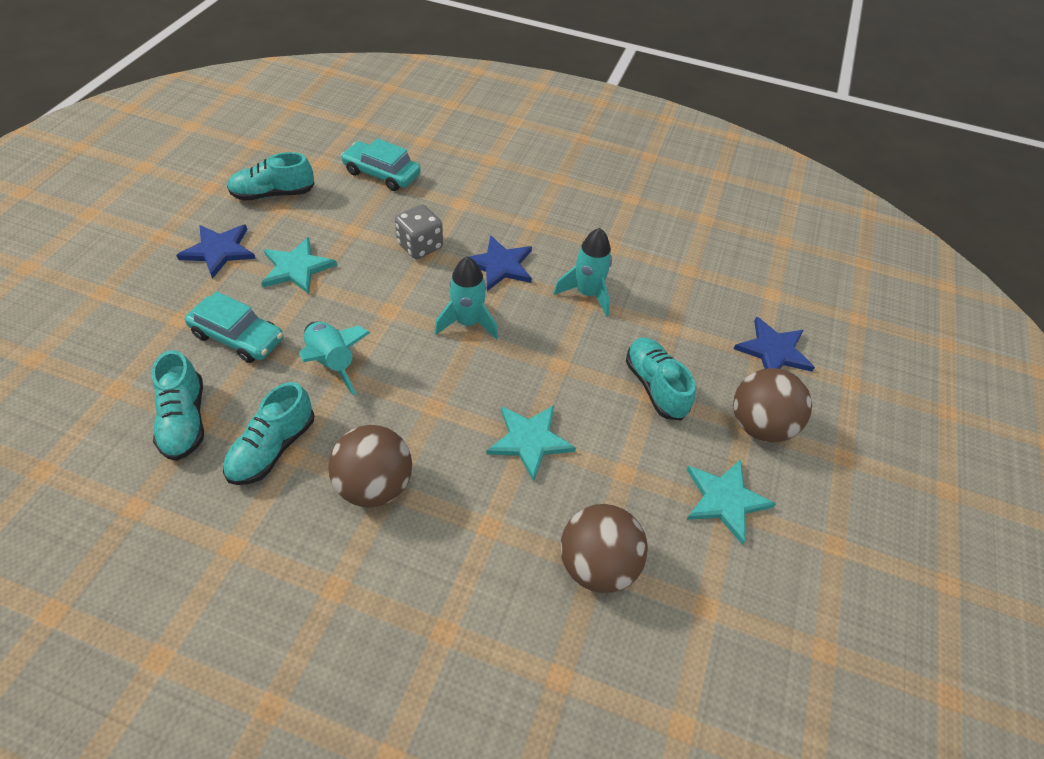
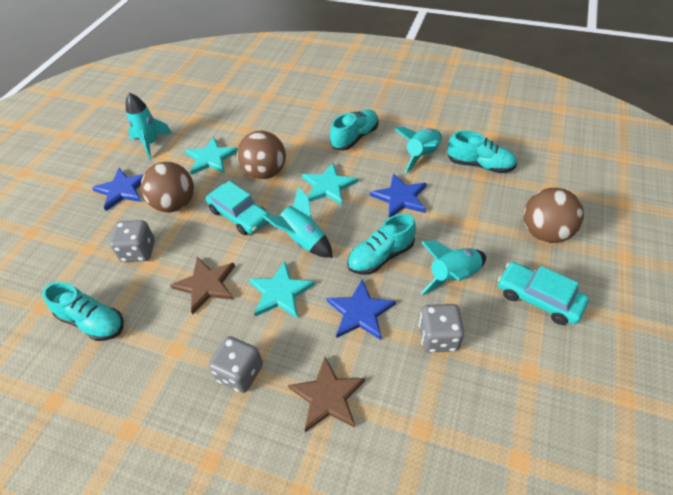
brown star: 0 -> 2
grey dice: 1 -> 3
turquoise rocket: 3 -> 4

